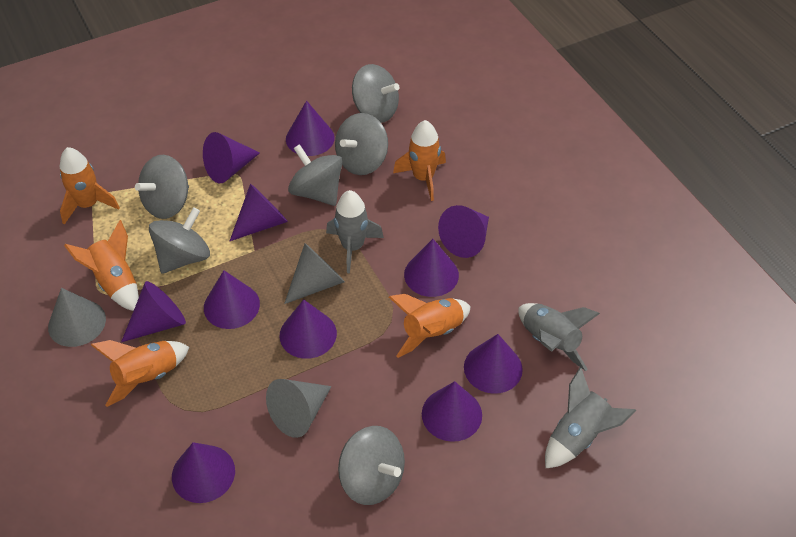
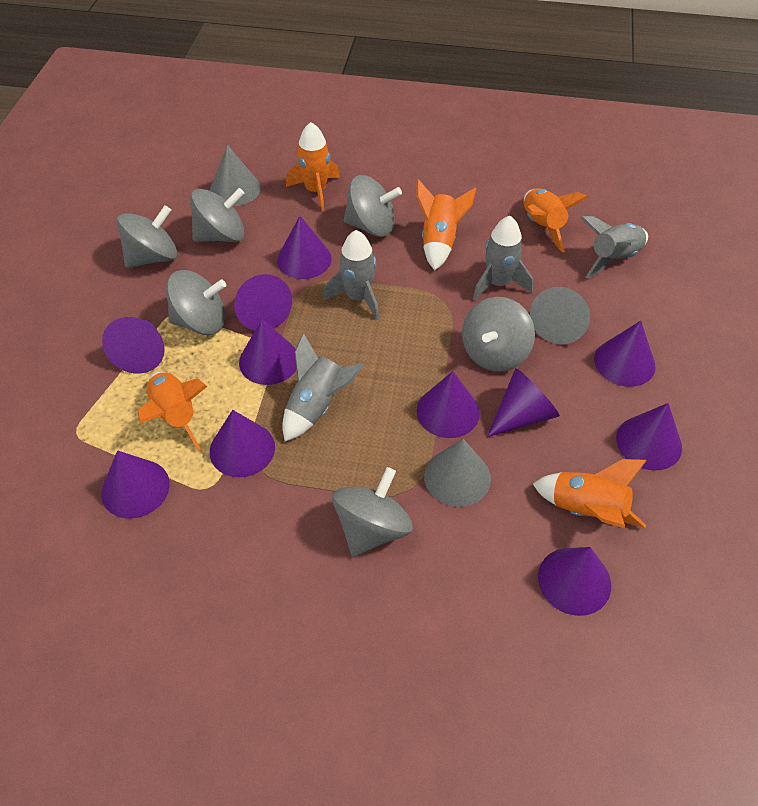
grey rocket: 3 -> 4

